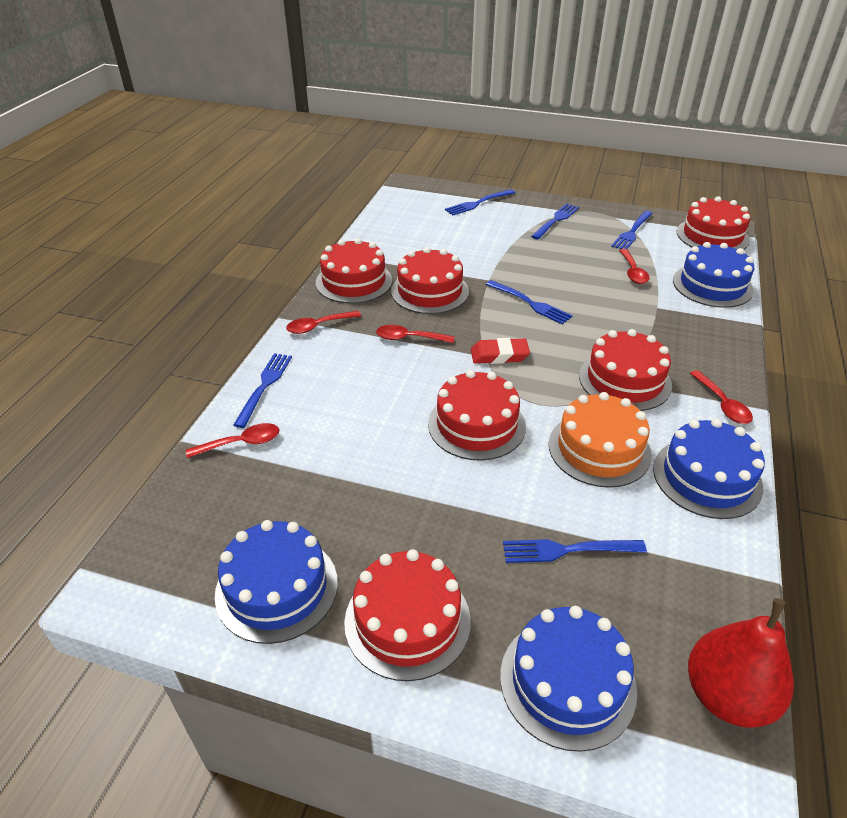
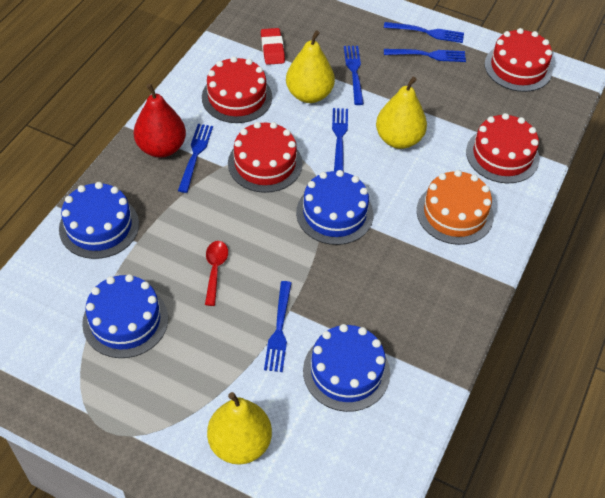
red cake: 6 -> 4
red spoon: 5 -> 1
yellow pear: 0 -> 3

